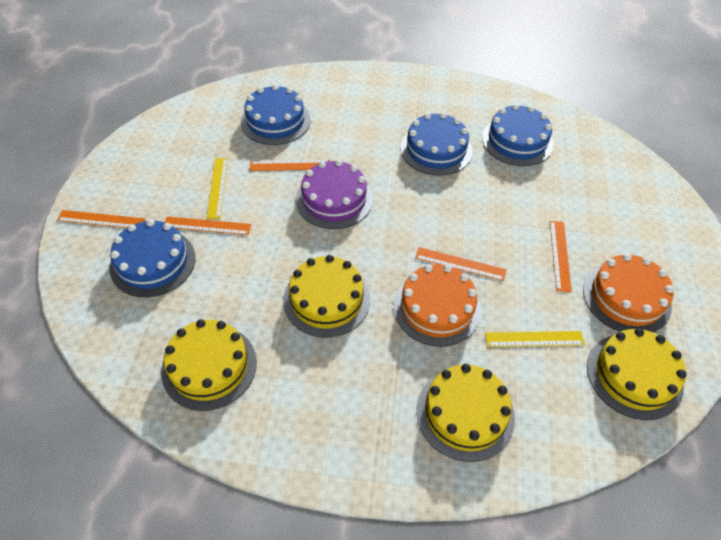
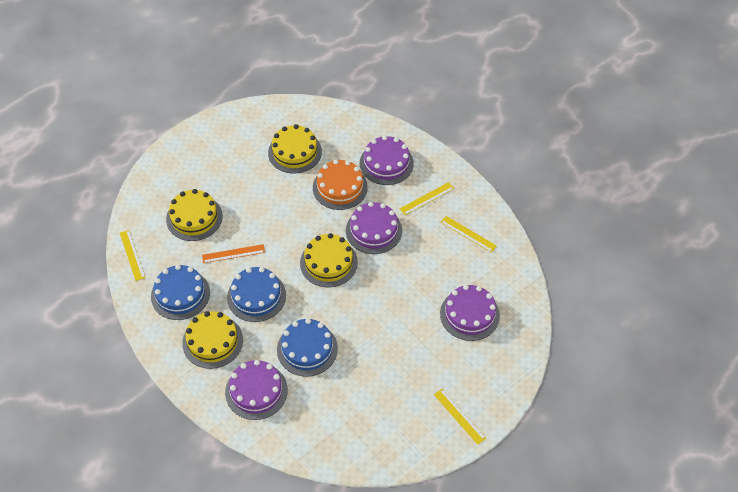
blue cake: 4 -> 3
orange cake: 2 -> 1
orange ruler: 5 -> 1
purple cake: 1 -> 4
yellow ruler: 2 -> 4

